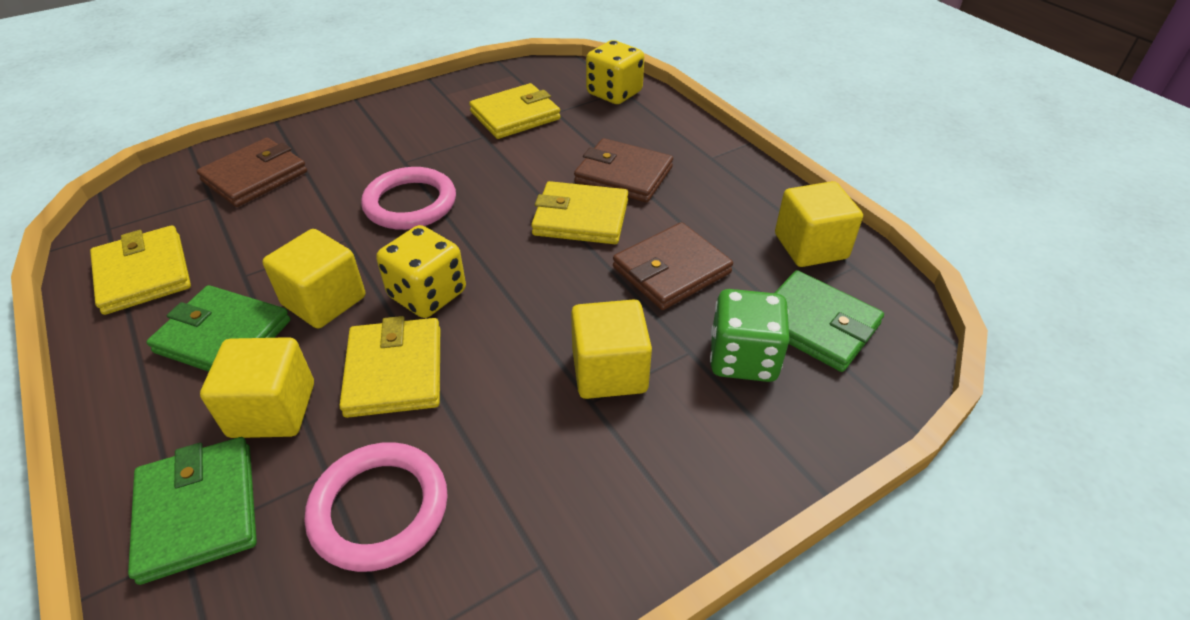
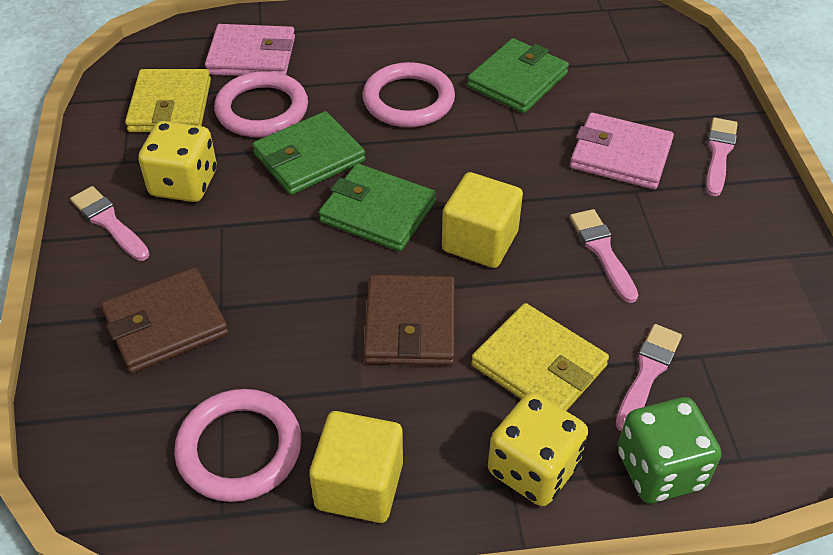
brown wallet: 3 -> 2
pink brush: 0 -> 4
pink ring: 2 -> 3
pink wallet: 0 -> 2
yellow cube: 4 -> 2
yellow wallet: 4 -> 2

